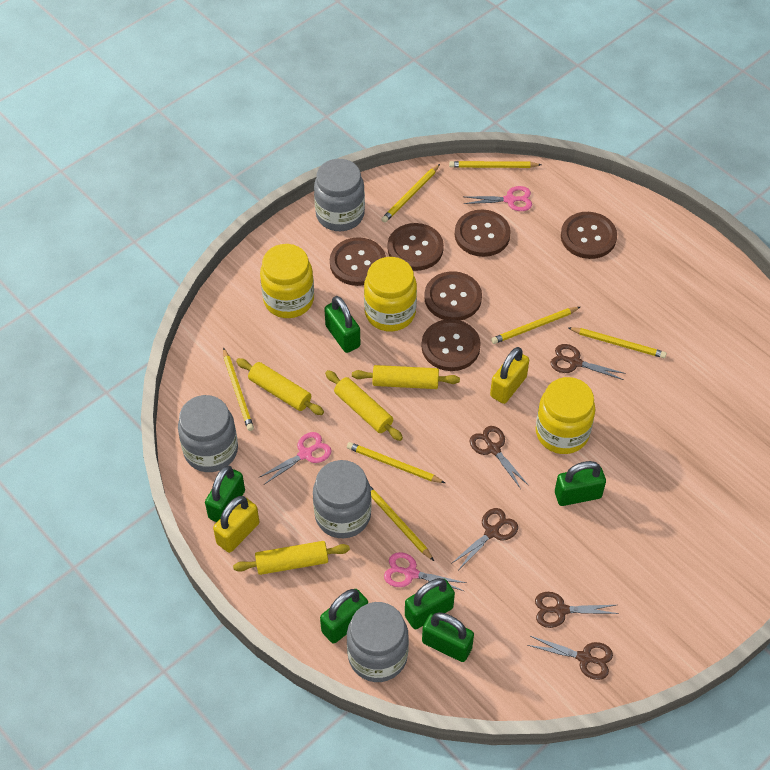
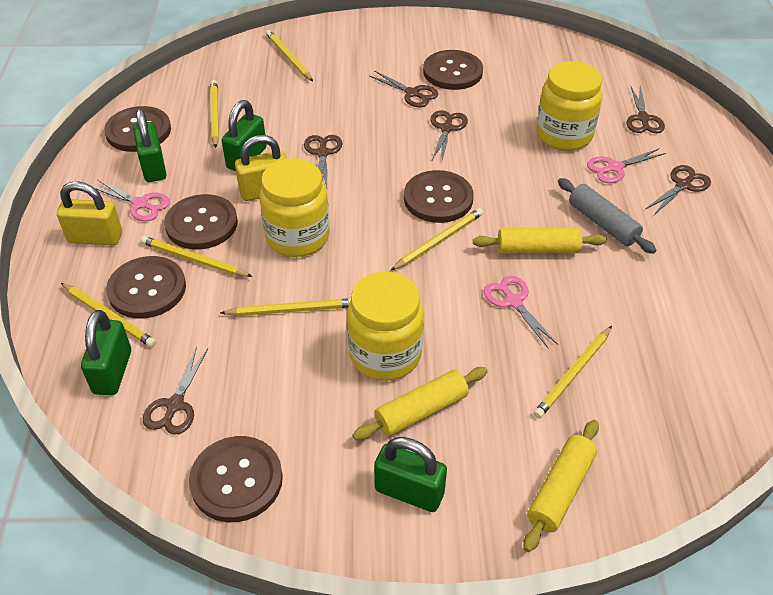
brown scissors: 5 -> 6
green padlock: 6 -> 4
grey jar: 4 -> 0
grey rolling pin: 0 -> 1
yellow rolling pin: 4 -> 3

